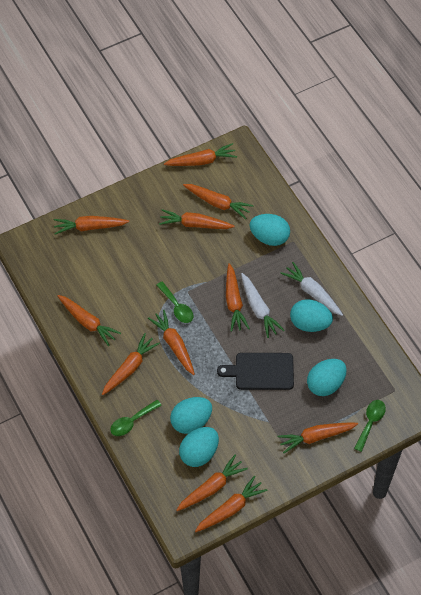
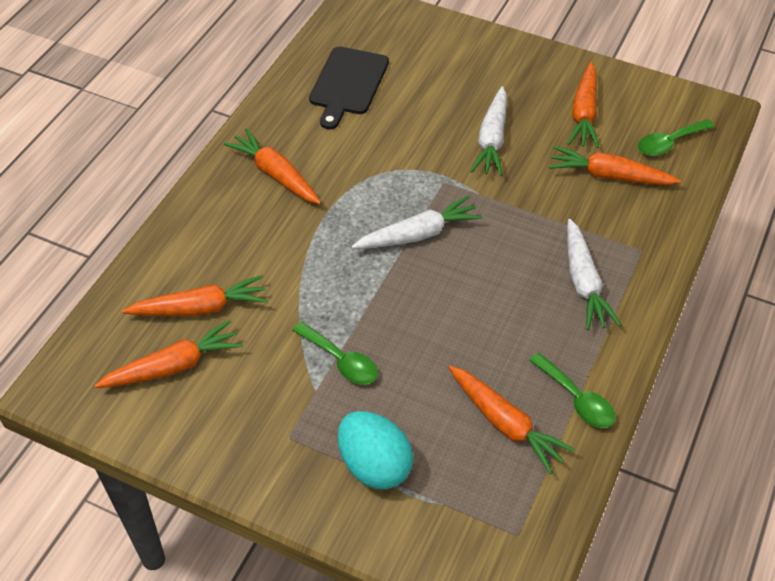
orange carrot: 11 -> 6
turquoise egg: 5 -> 1
white carrot: 2 -> 3

